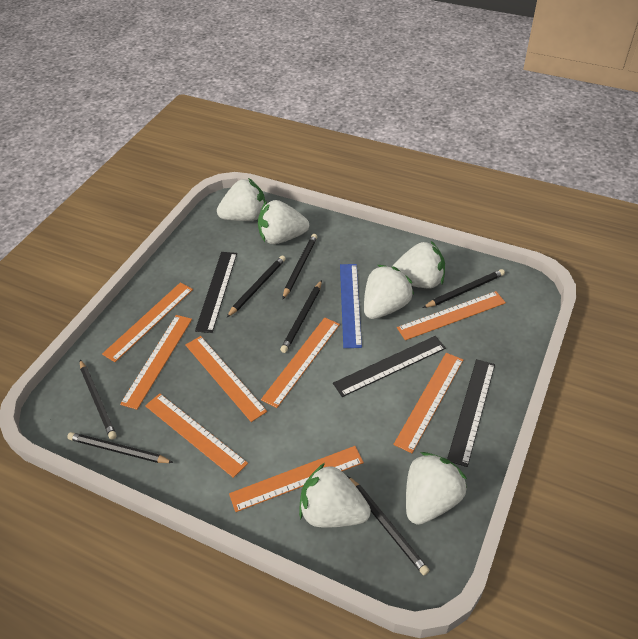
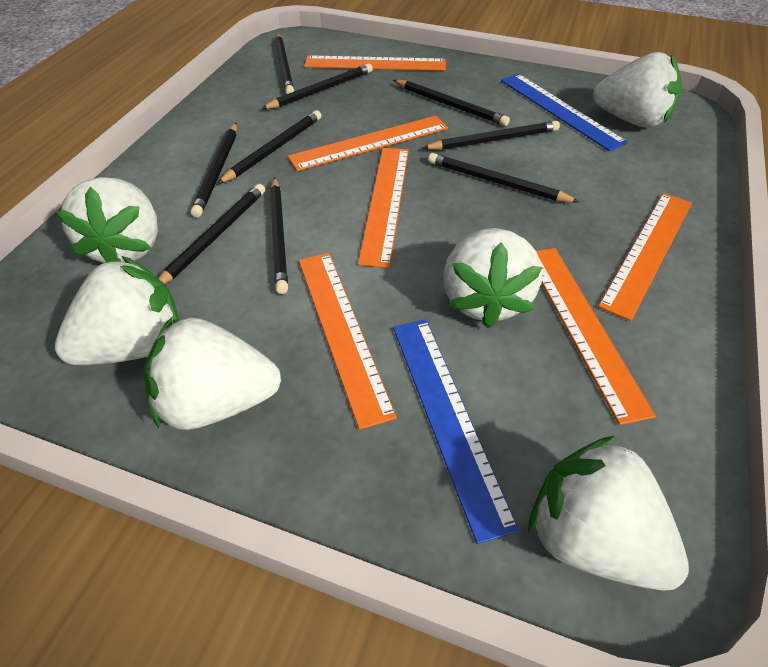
black pencil: 7 -> 9
black ruler: 3 -> 0
blue ruler: 1 -> 2
orange ruler: 8 -> 6

